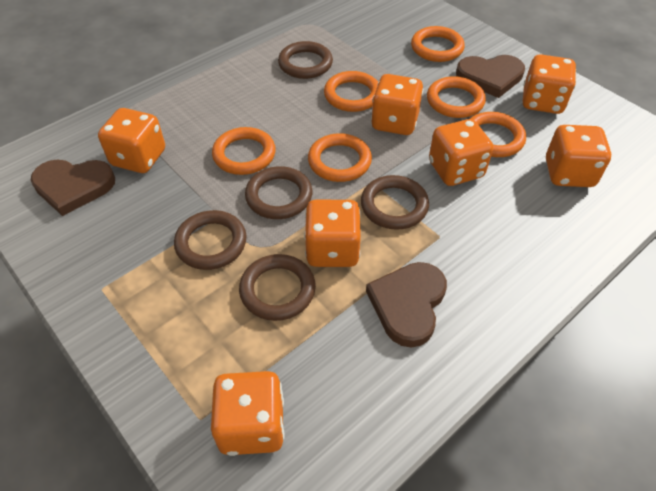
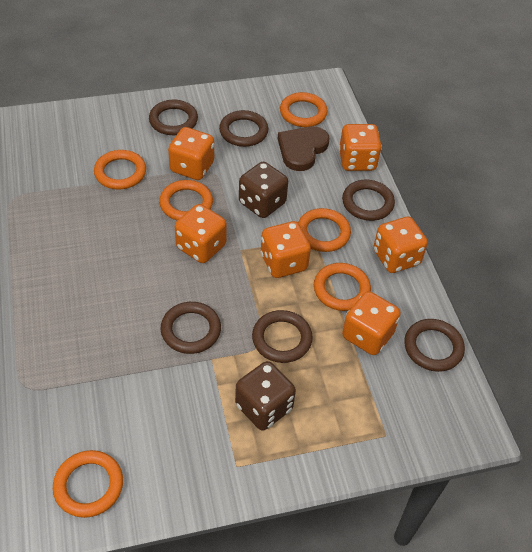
brown dice: 0 -> 2
brown heart: 3 -> 1
brown ring: 5 -> 6
orange dice: 7 -> 6

